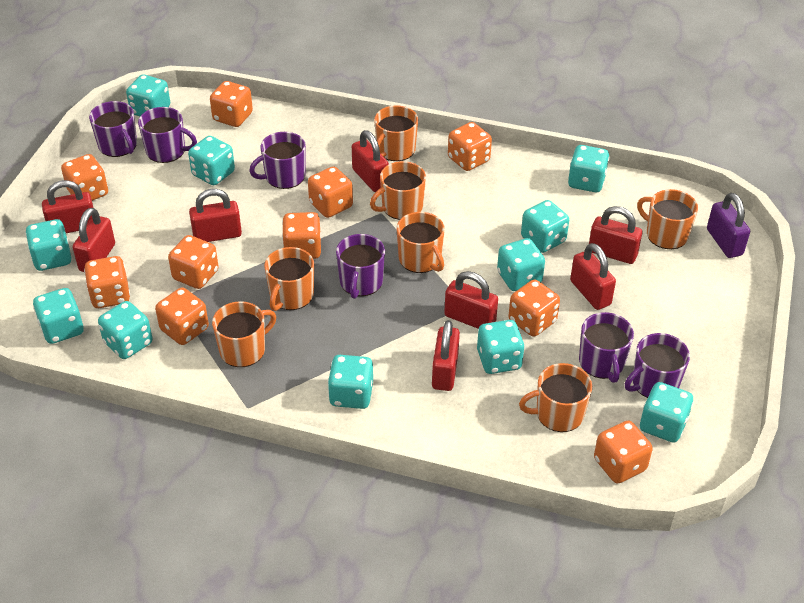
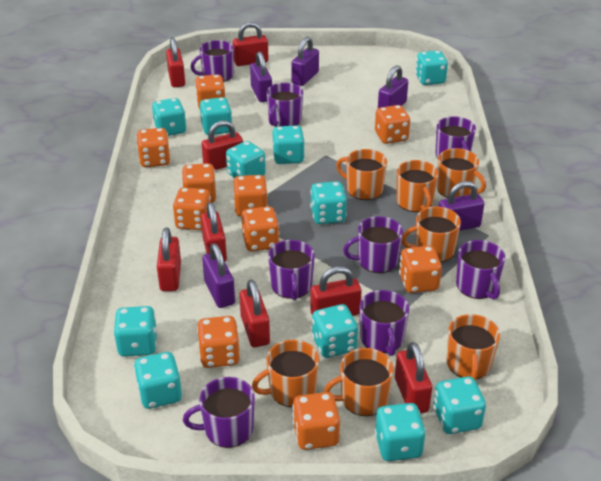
purple mug: 6 -> 8
purple padlock: 1 -> 5

